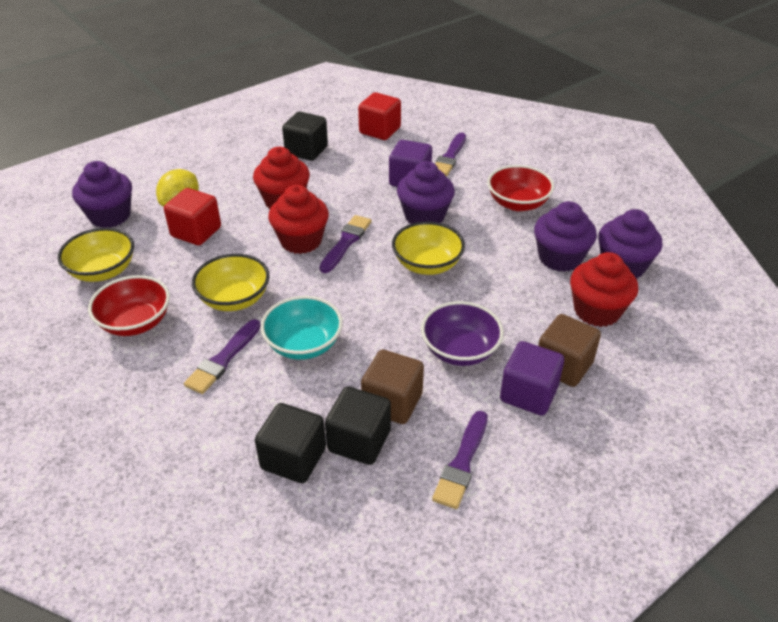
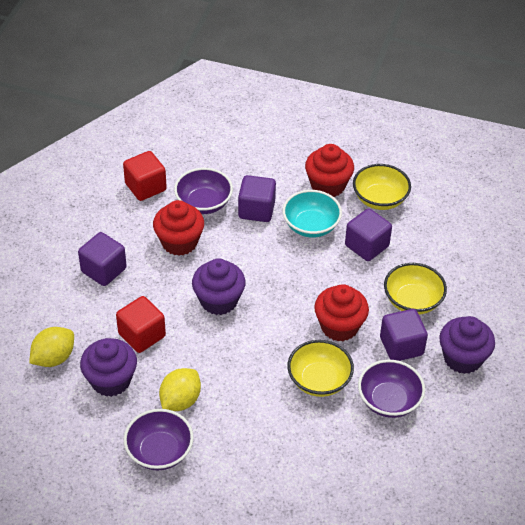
black cube: 3 -> 0
brown cube: 2 -> 0
purple bowl: 1 -> 3
purple brush: 4 -> 0
purple cube: 2 -> 4
purple cupcake: 4 -> 3
red bowl: 2 -> 0
yellow lemon: 1 -> 2

